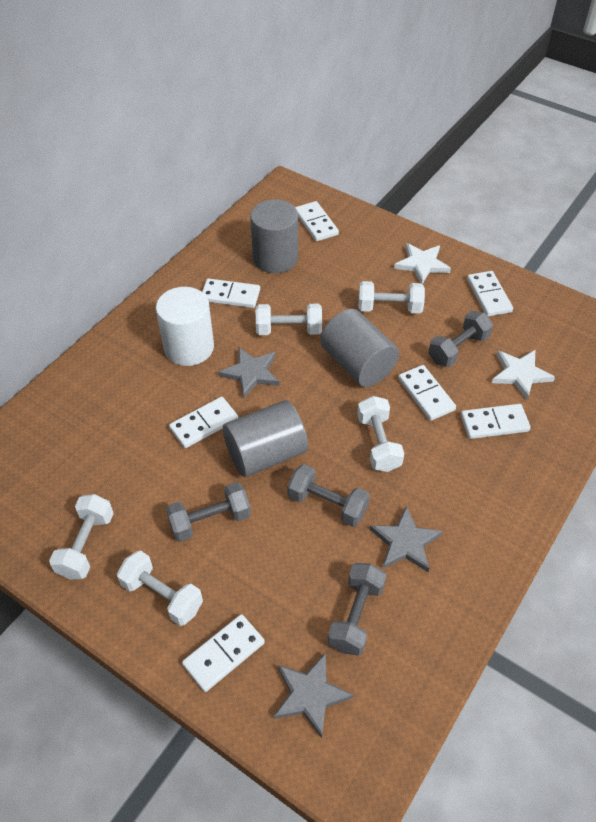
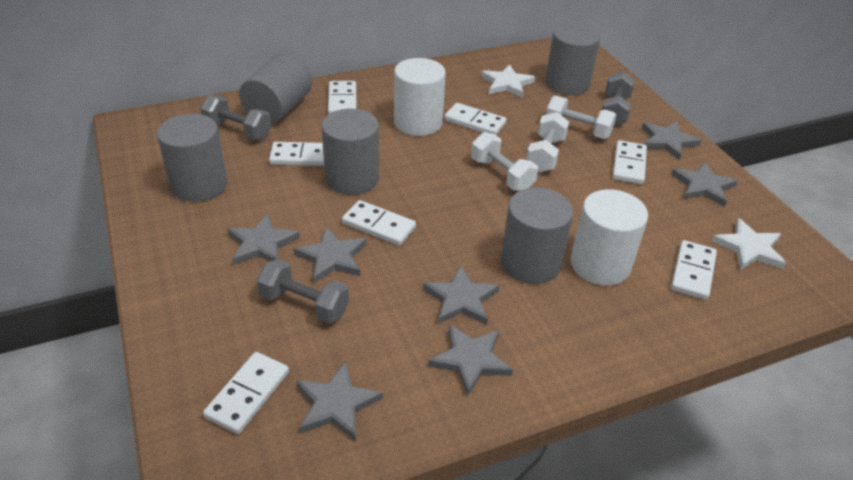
grey cylinder: 3 -> 5
grey dumbbell: 4 -> 3
grey star: 3 -> 7
white cylinder: 1 -> 2
white dumbbell: 5 -> 3

